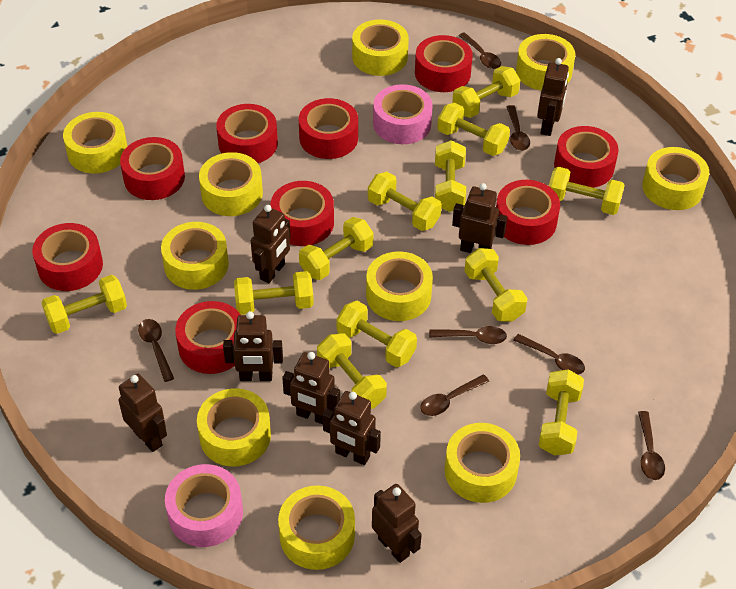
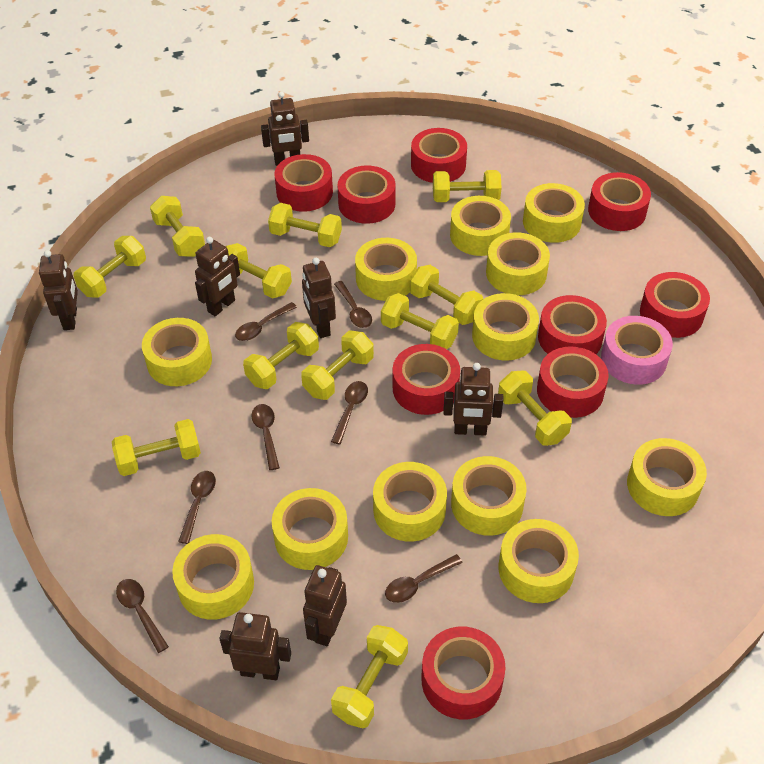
brown robot: 8 -> 7
pink tape: 2 -> 1
yellow tape: 10 -> 12

